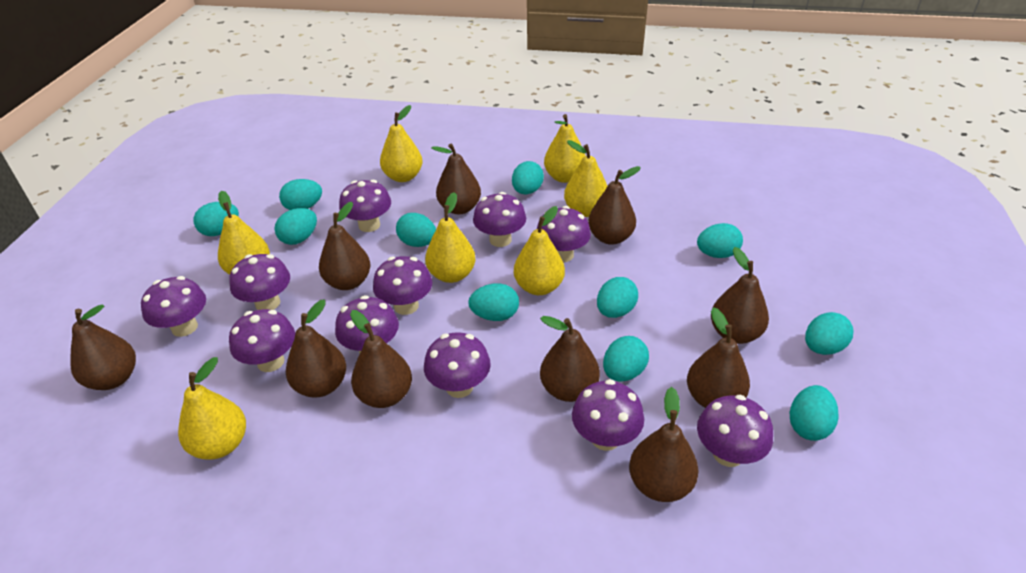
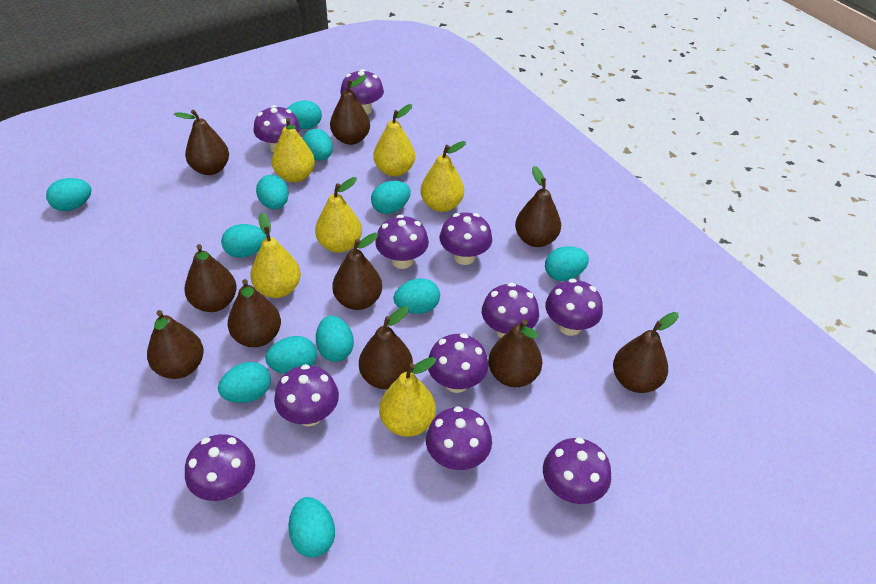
turquoise egg: 11 -> 12
yellow pear: 7 -> 6

